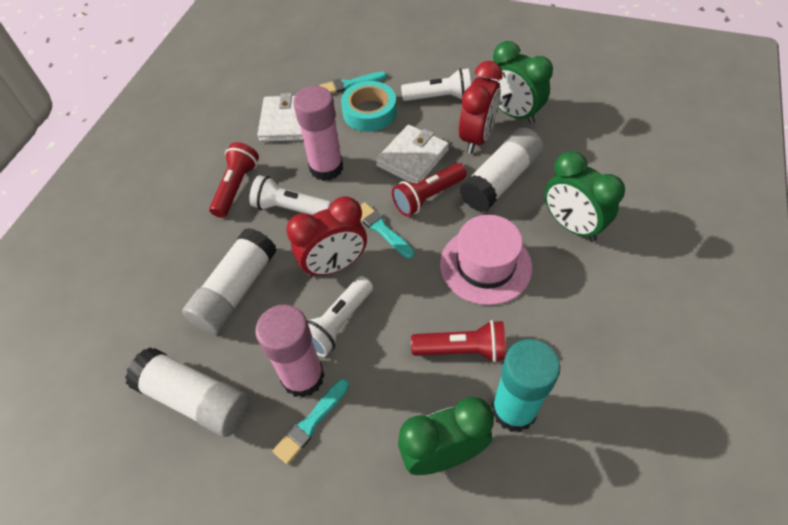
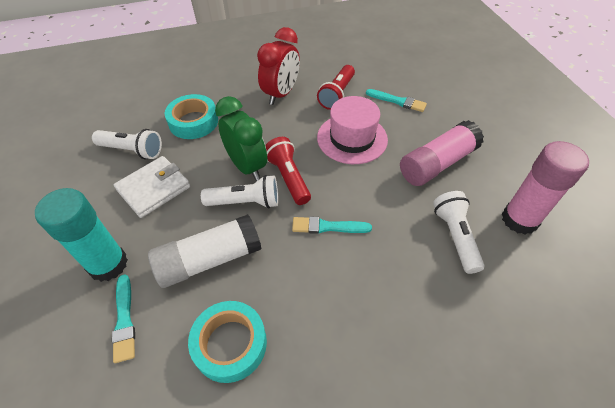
green clock: 3 -> 1
red clock: 2 -> 1
red flashlight: 3 -> 2
turquoise tape: 1 -> 2
white glue stick: 3 -> 1
white wallet: 2 -> 1

